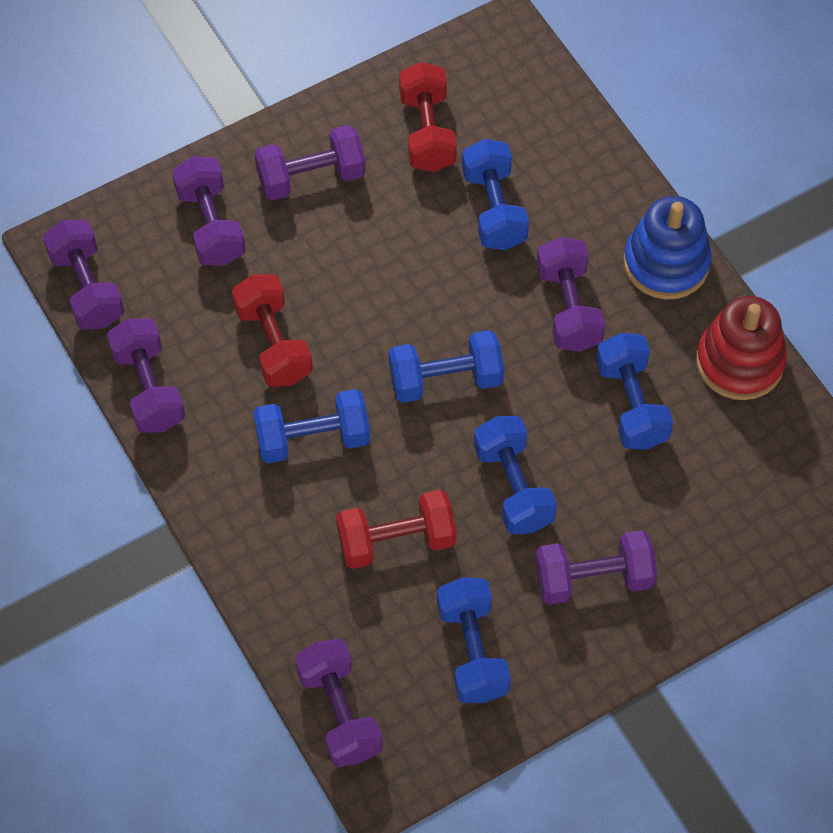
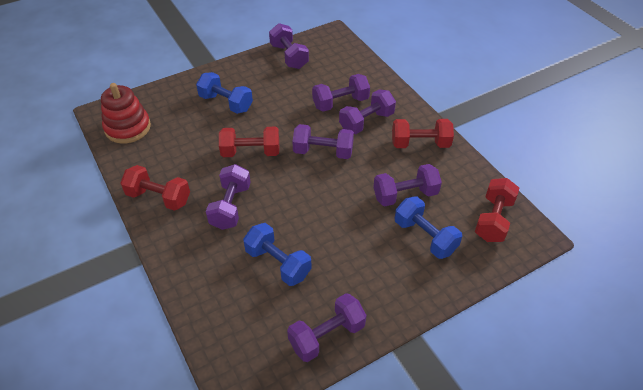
blue dumbbell: 6 -> 3
blue stacking toy: 1 -> 0
red dumbbell: 3 -> 4

